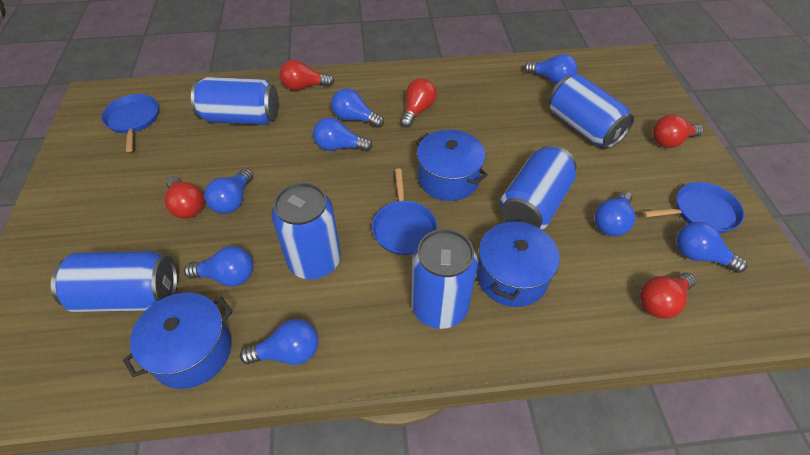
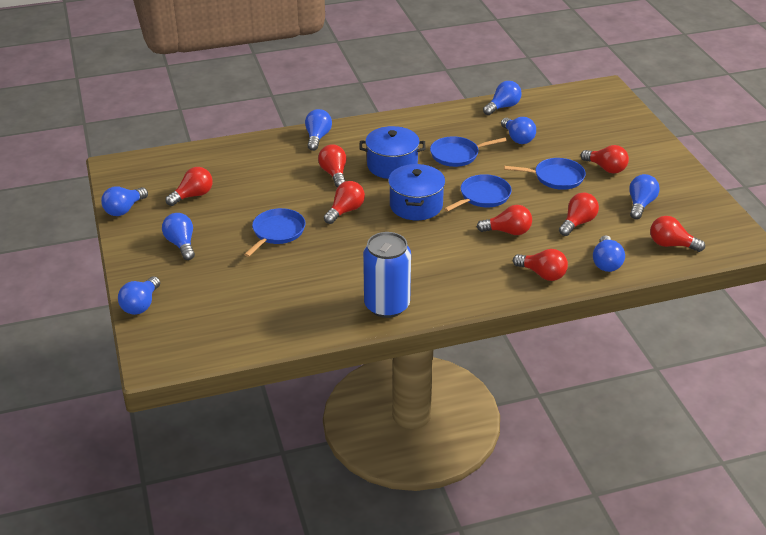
blue can: 6 -> 1
blue pan: 3 -> 4
blue pot: 3 -> 2
red light bulb: 5 -> 8

